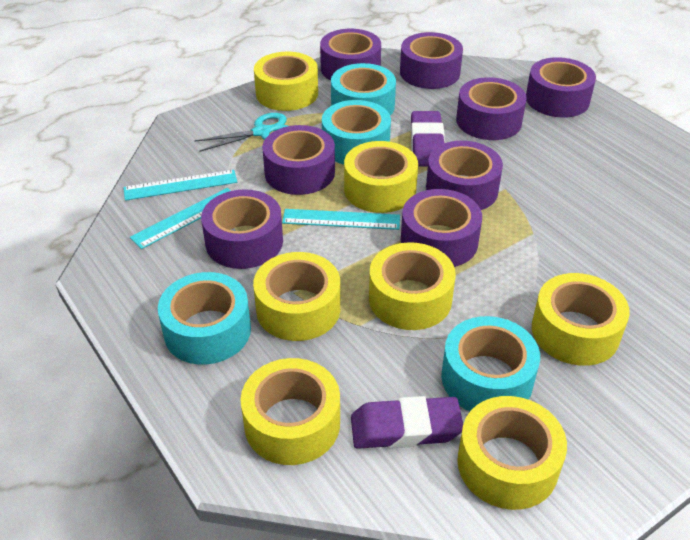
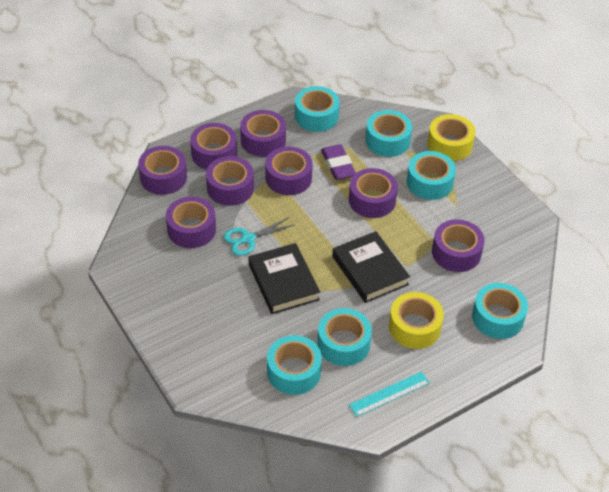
black book: 0 -> 2
purple eraser: 2 -> 1
turquoise ruler: 3 -> 1
turquoise tape: 4 -> 6
yellow tape: 7 -> 2

